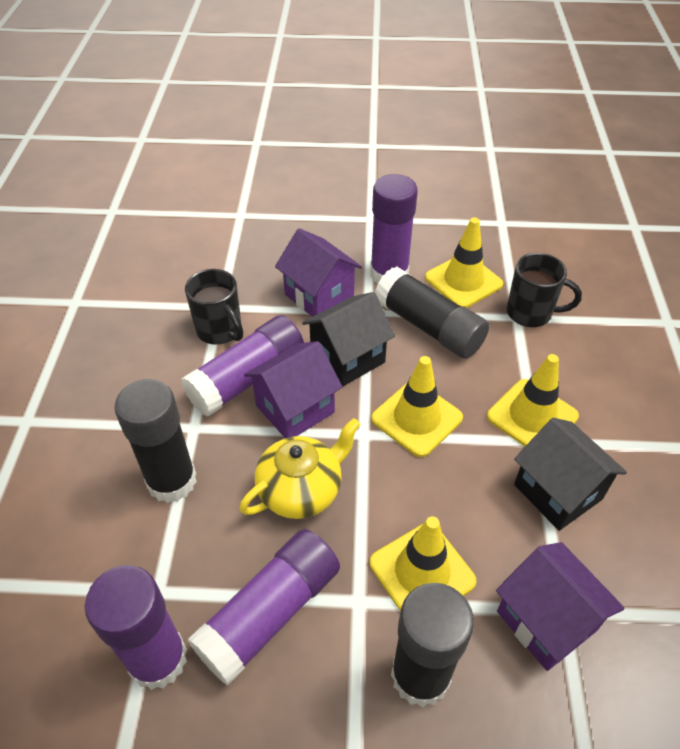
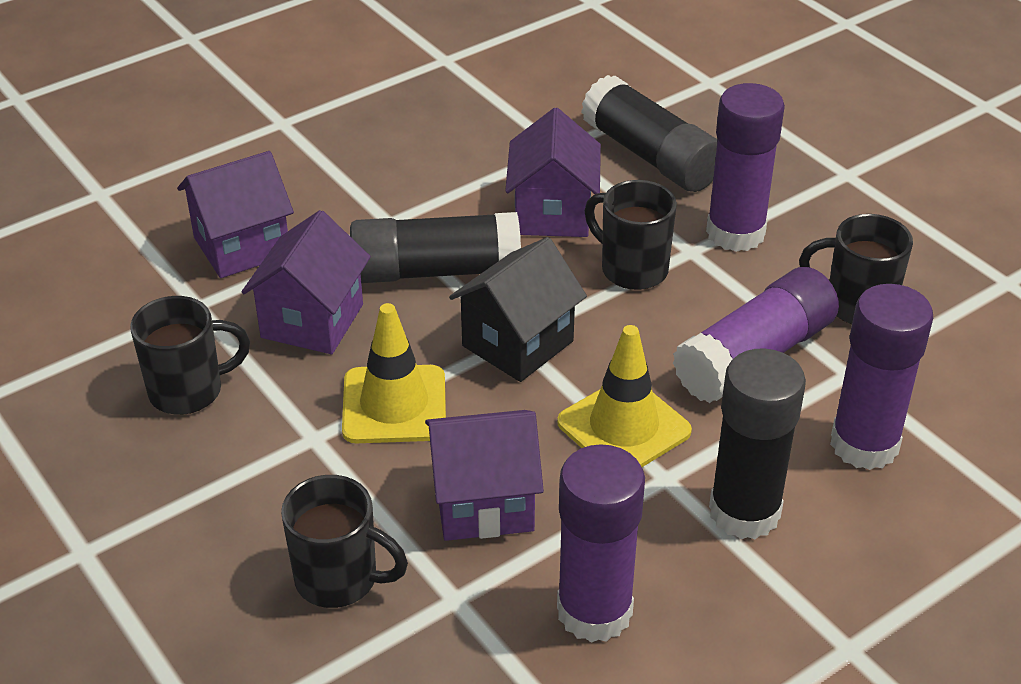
black house: 2 -> 1
black mug: 2 -> 4
purple house: 3 -> 4
yellow teapot: 1 -> 0
yellow traffic cone: 4 -> 2

